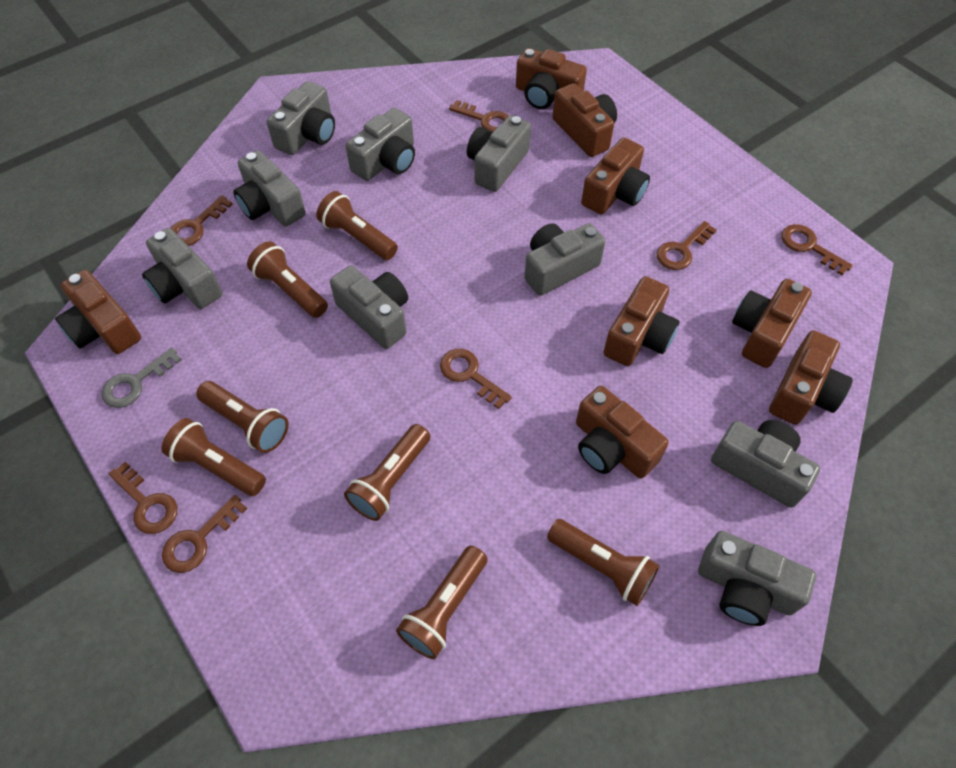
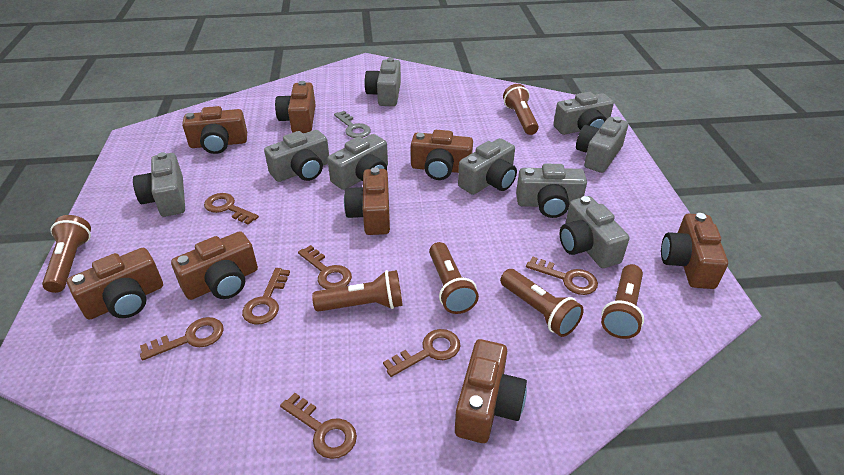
brown flashlight: 7 -> 6

